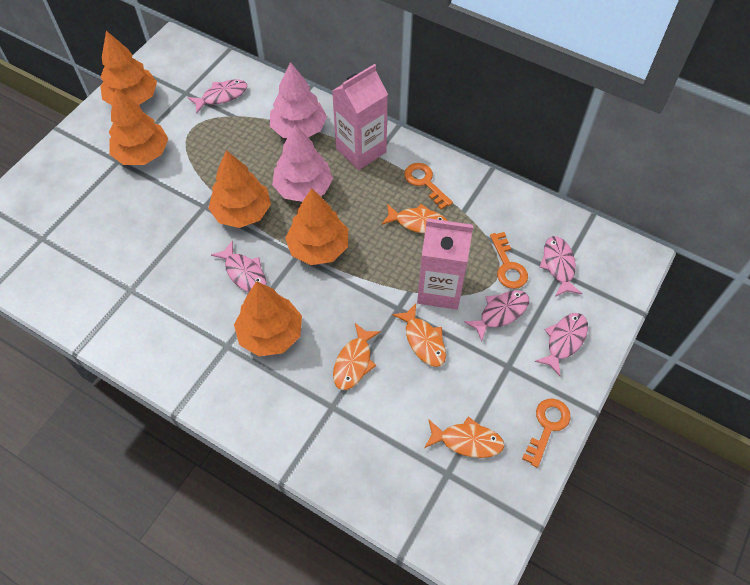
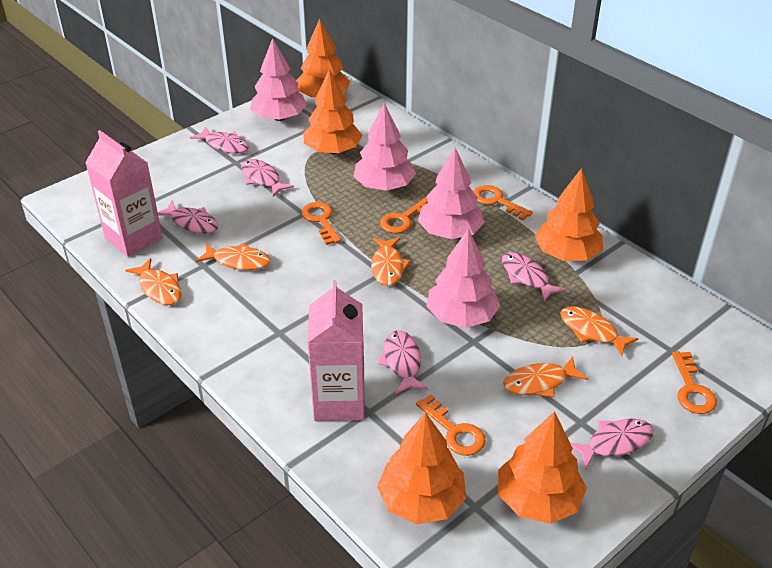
orange fish: 4 -> 5
orange key: 3 -> 5
pink fish: 5 -> 6
pink tree: 2 -> 4

